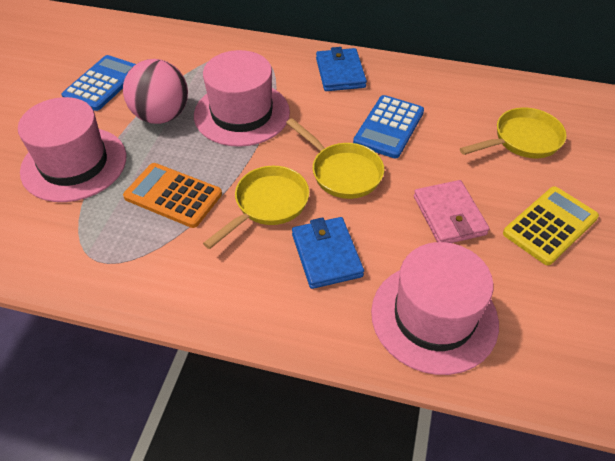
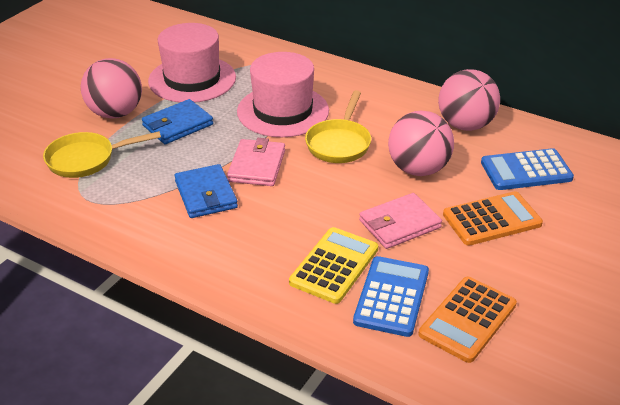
orange calculator: 1 -> 2
pink ball: 1 -> 3
pink hat: 3 -> 2
pink wallet: 1 -> 2
yellow pan: 3 -> 2

